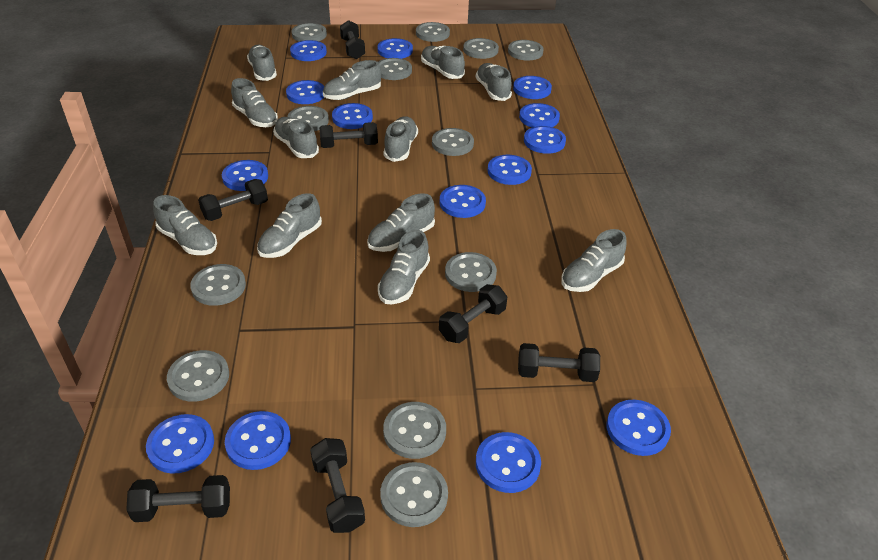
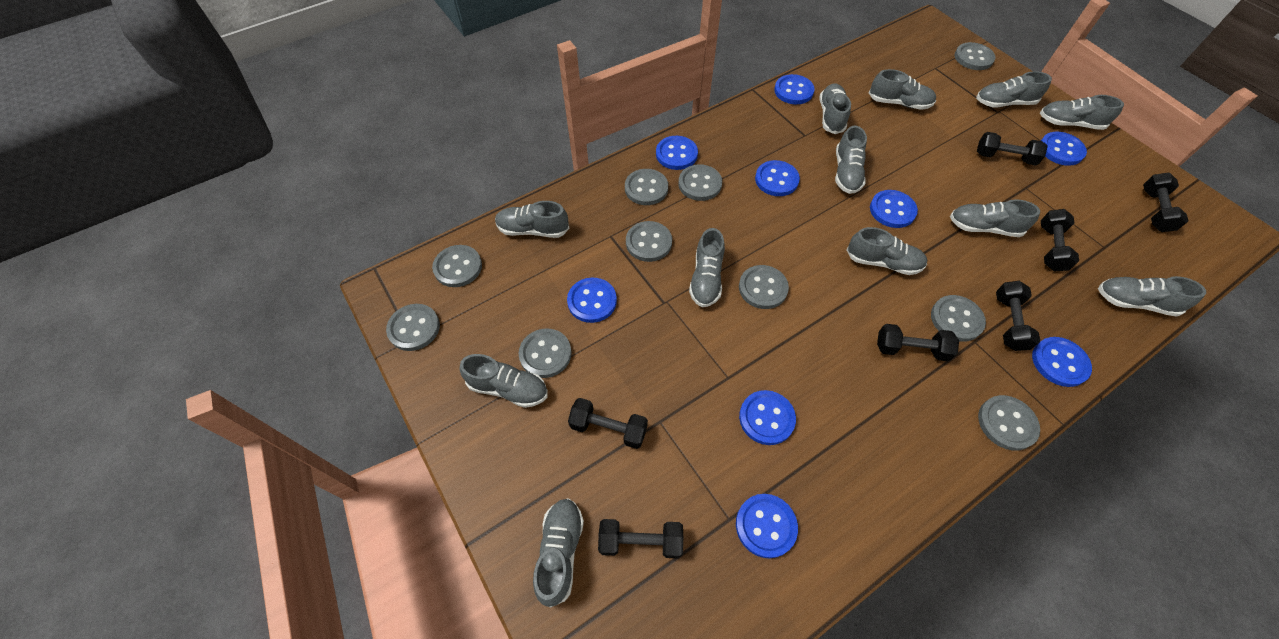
blue button: 14 -> 9
grey button: 12 -> 10

